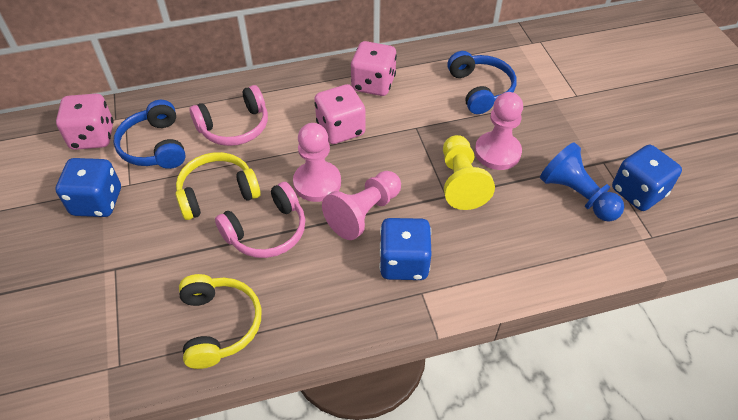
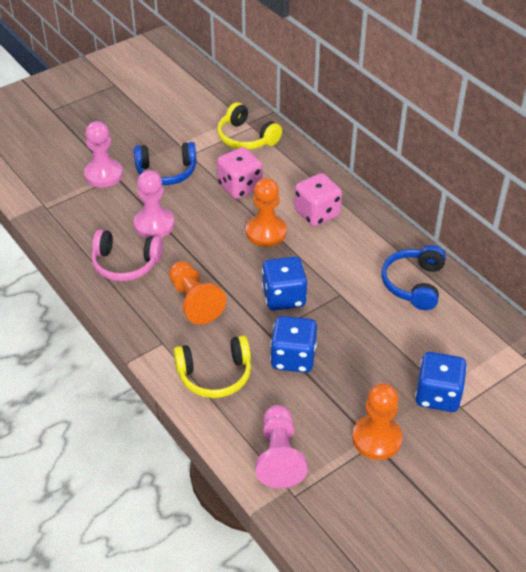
blue pawn: 1 -> 0
orange pawn: 0 -> 3
pink dice: 3 -> 2
pink headphones: 2 -> 1
yellow pawn: 1 -> 0

